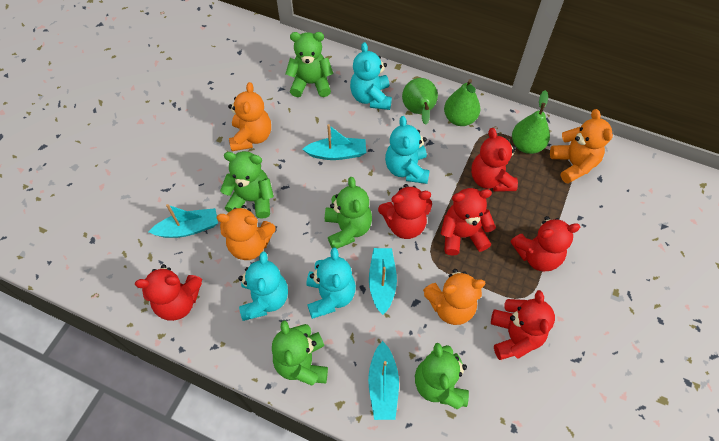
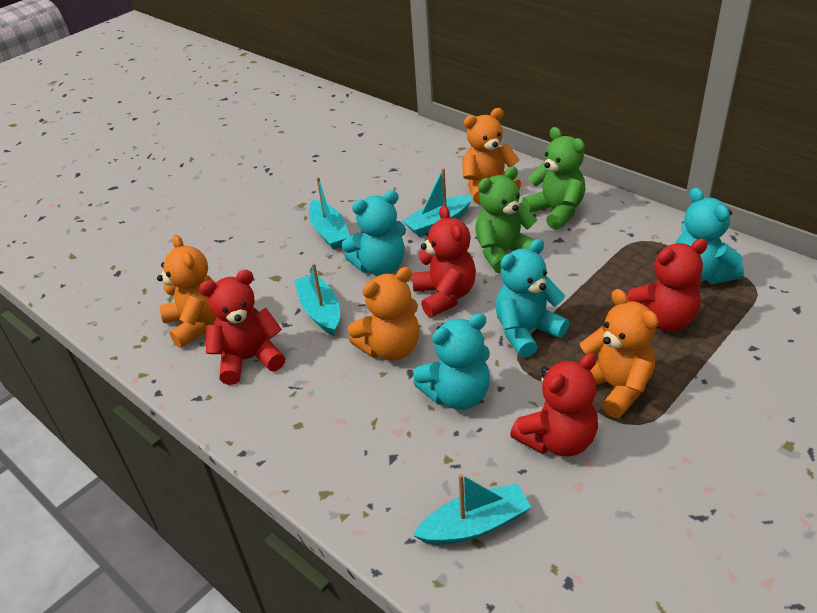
green pear: 3 -> 0
green teddy bear: 5 -> 2
red teddy bear: 6 -> 4

